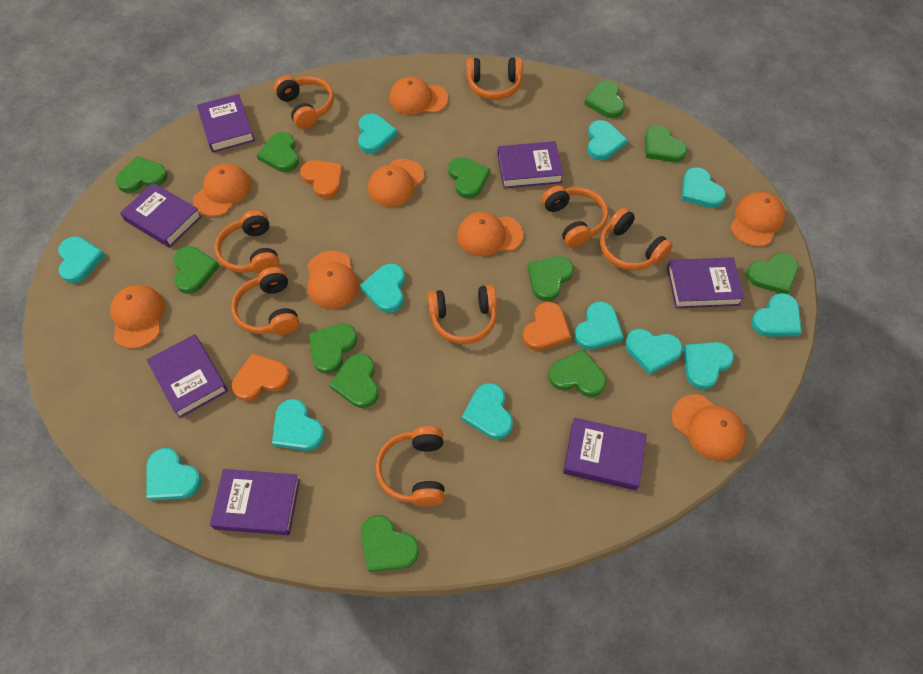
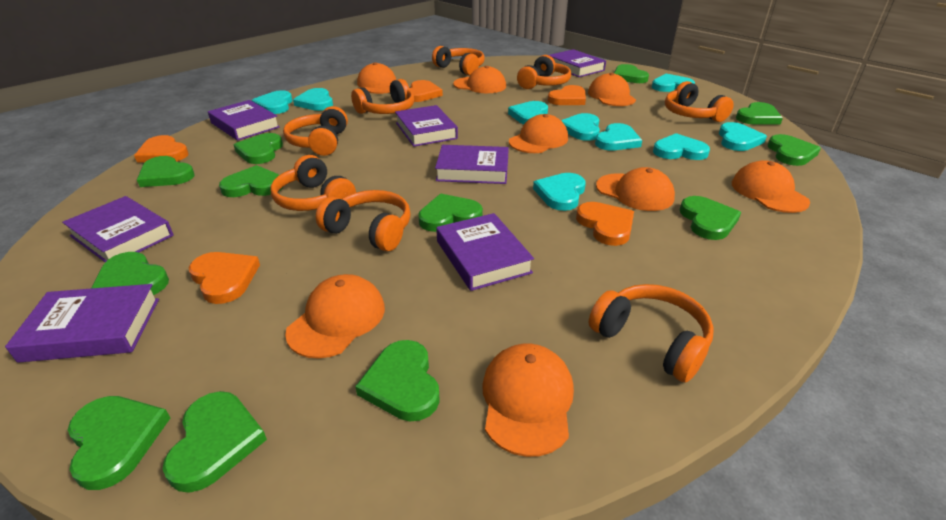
orange heart: 3 -> 5
turquoise heart: 12 -> 9

